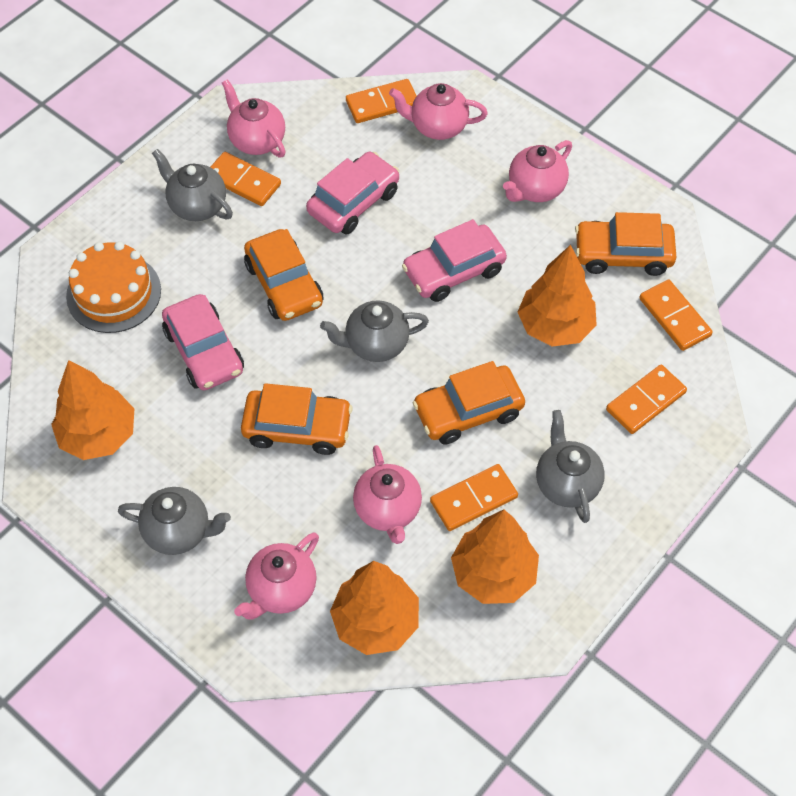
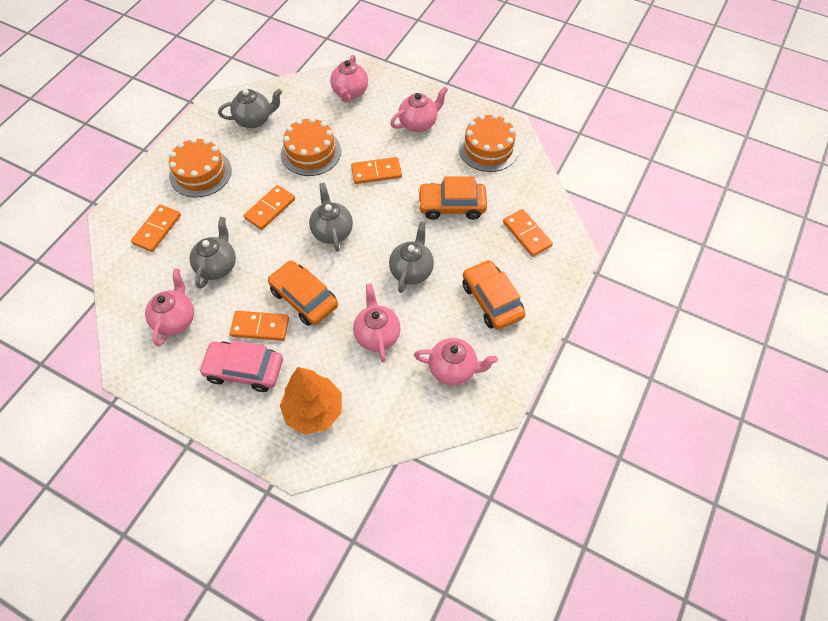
orange cake: 1 -> 3
orange car: 4 -> 3
orange tree: 4 -> 1
pink car: 3 -> 1

